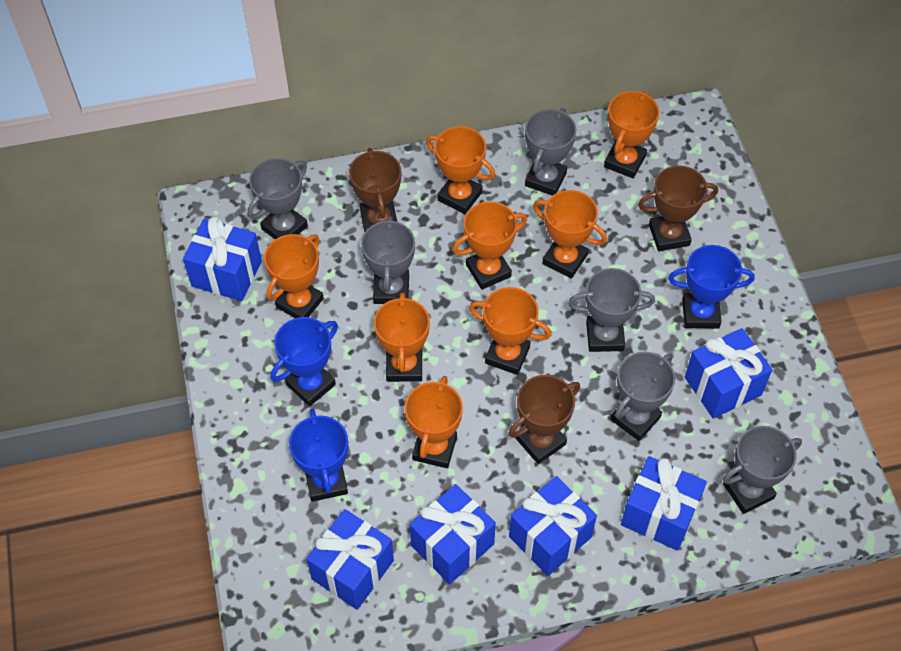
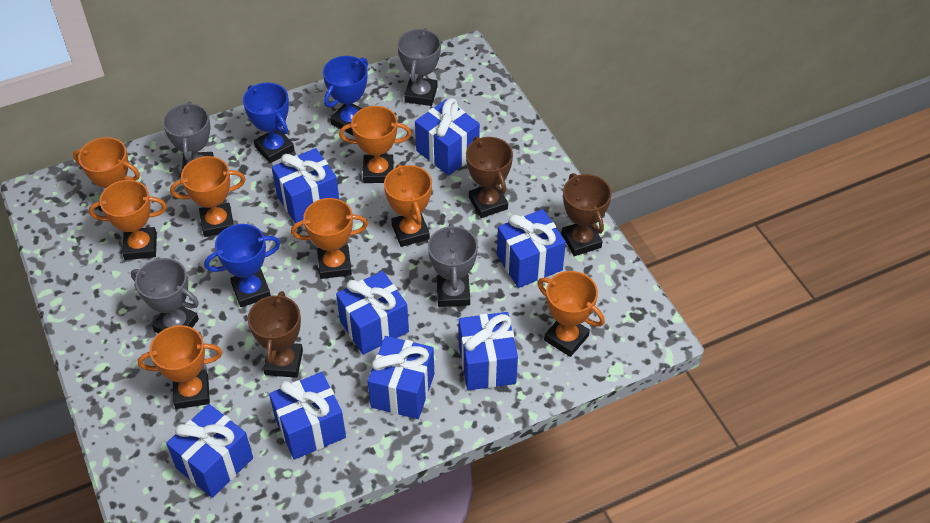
blue gift: 6 -> 8
grey trophy: 6 -> 4

